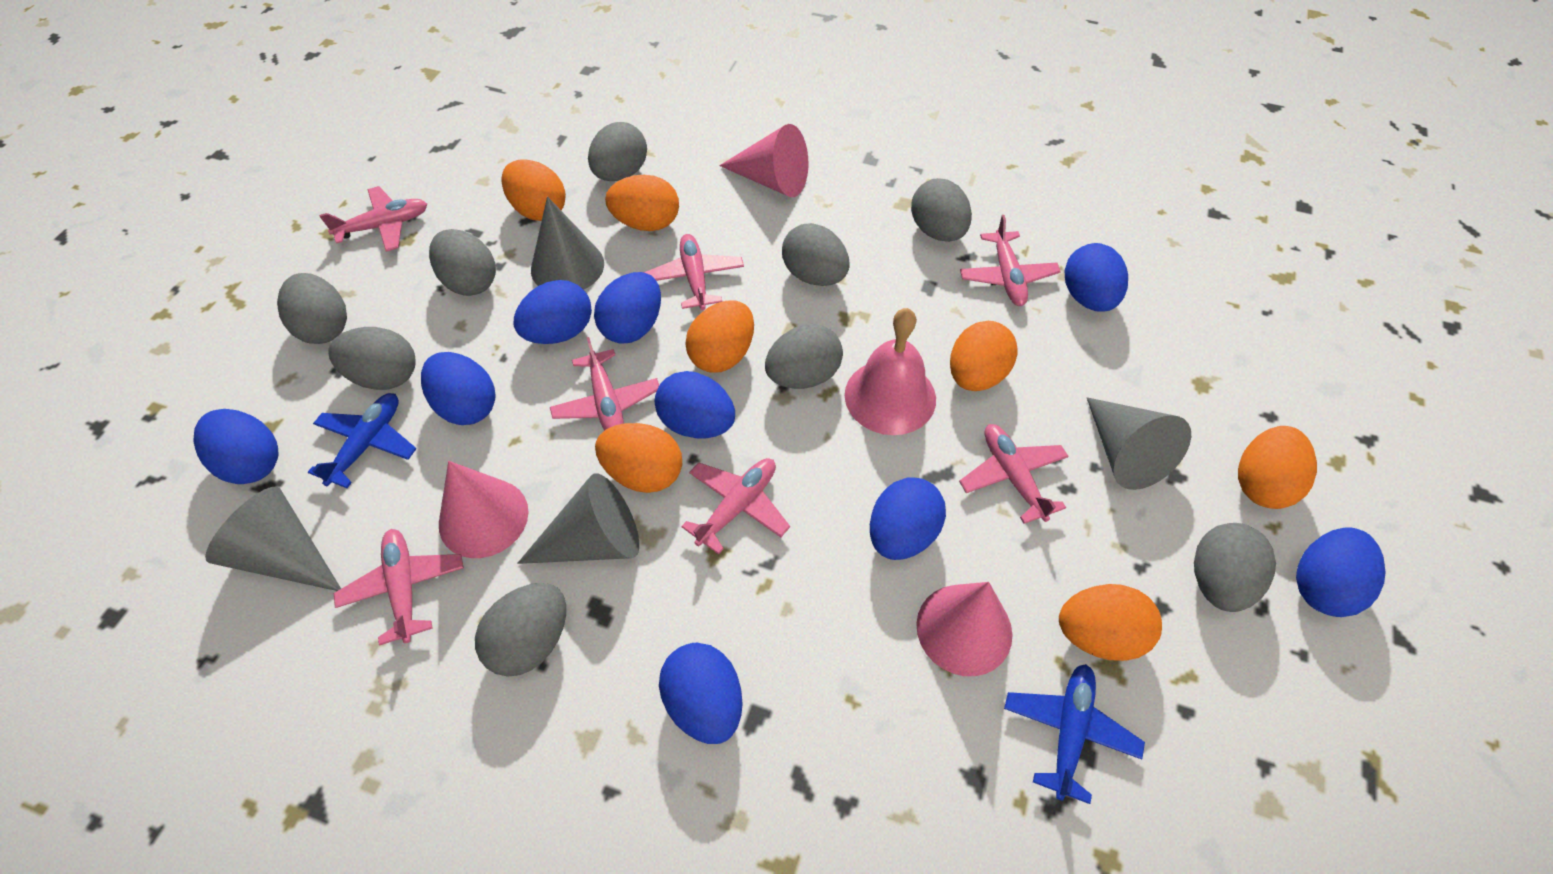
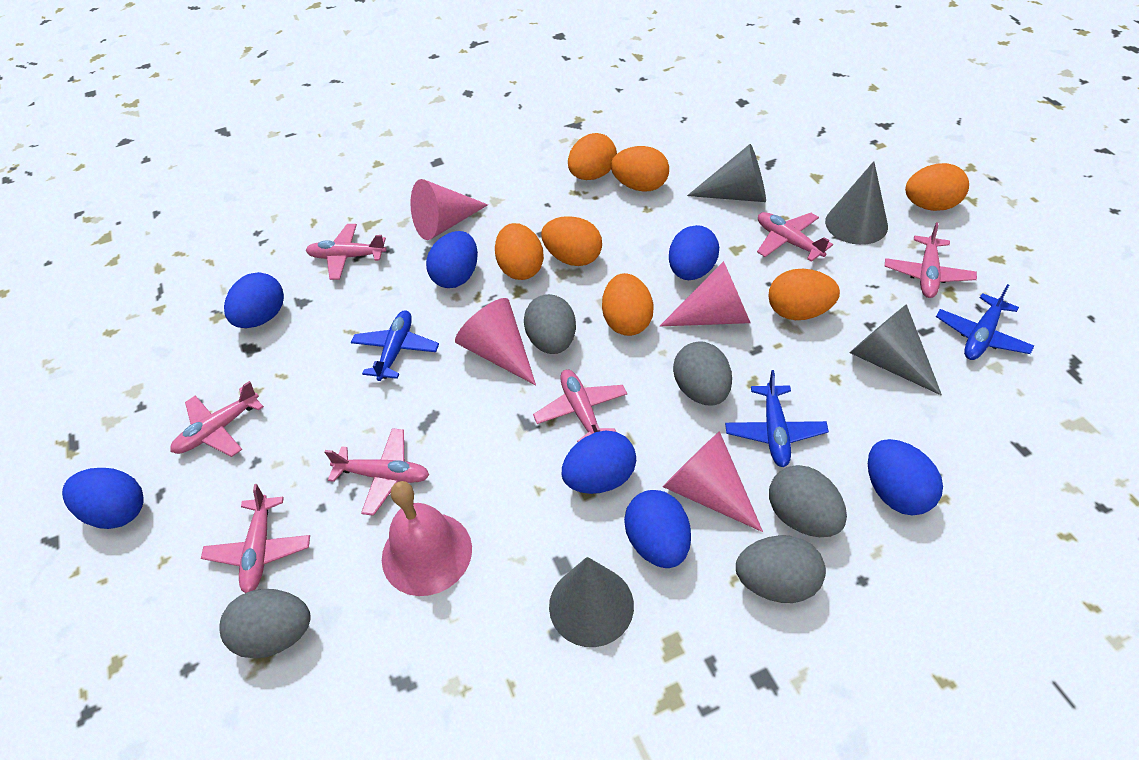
blue egg: 9 -> 7
blue plane: 2 -> 3
grey egg: 9 -> 5
pink cone: 3 -> 4

